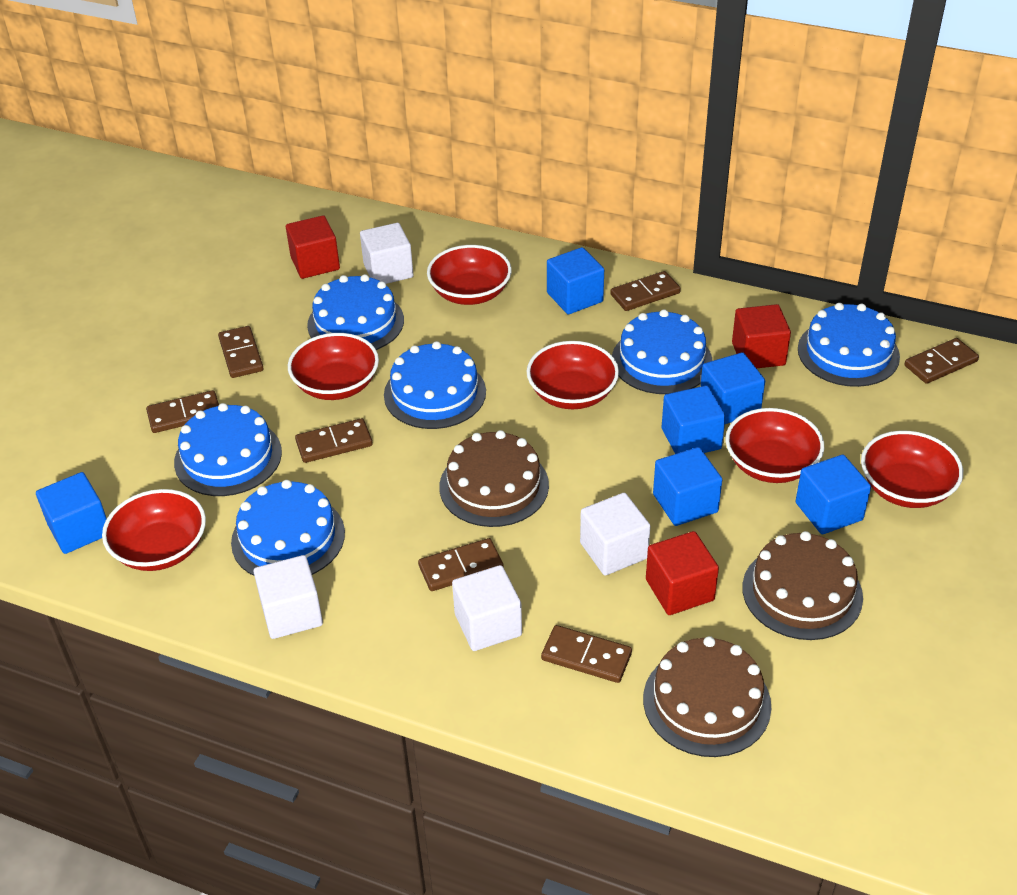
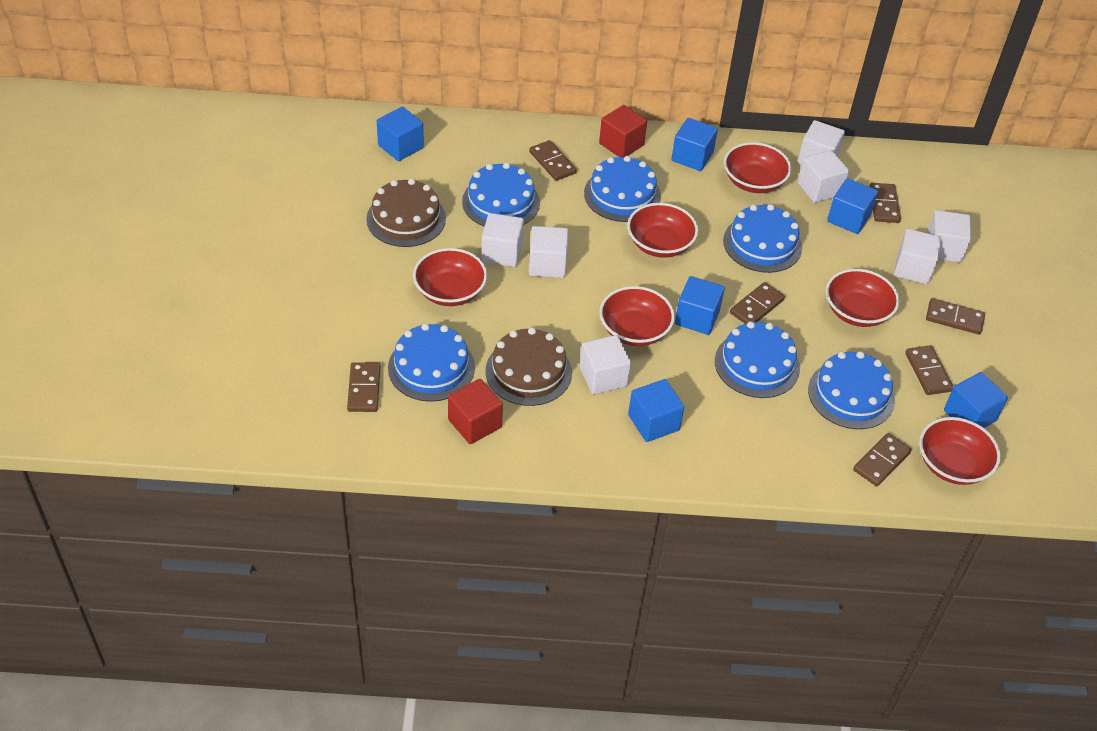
brown cake: 3 -> 2
red cube: 3 -> 2
white cube: 4 -> 7

